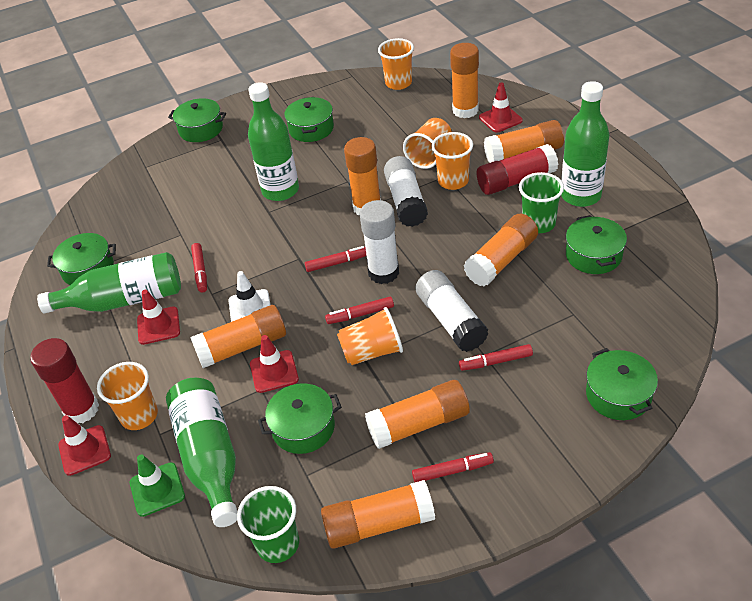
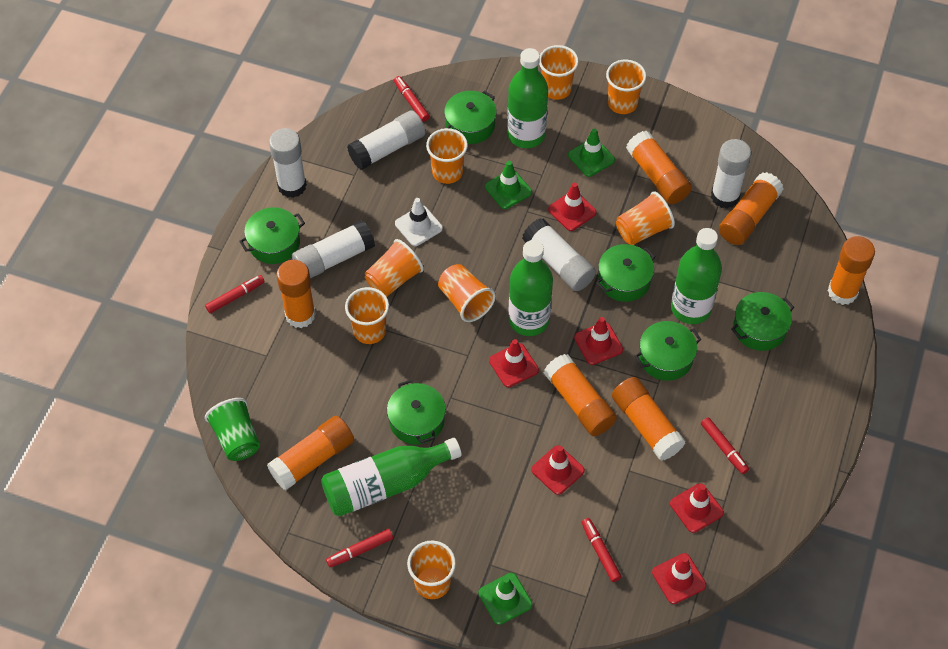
green cup: 2 -> 1
green traffic cone: 1 -> 3
orange cup: 5 -> 8
red glue stick: 2 -> 0
red traffic cone: 4 -> 6
white glue stick: 3 -> 5

